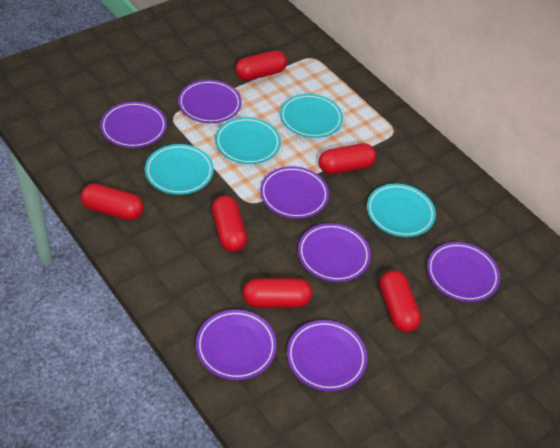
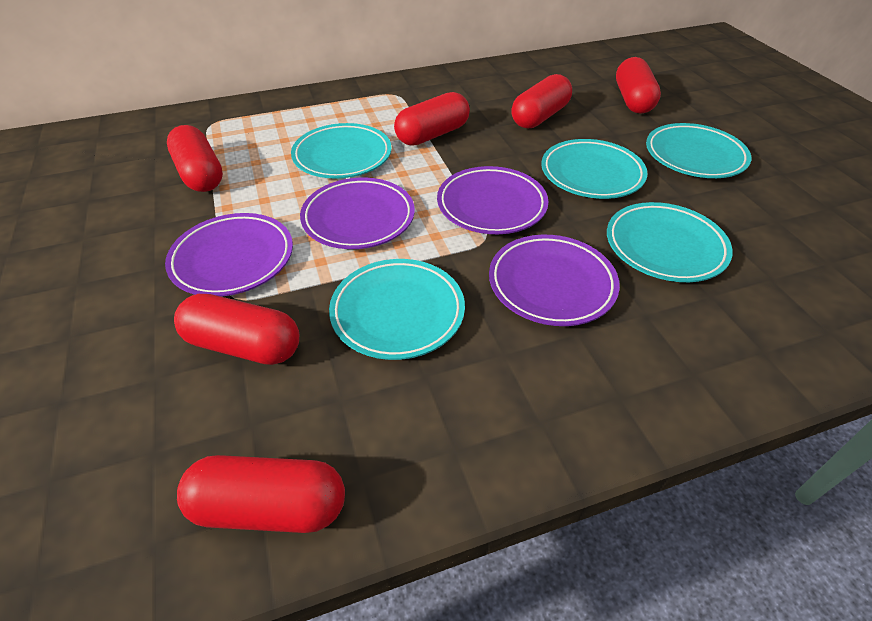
purple plate: 7 -> 4
turquoise plate: 4 -> 5

